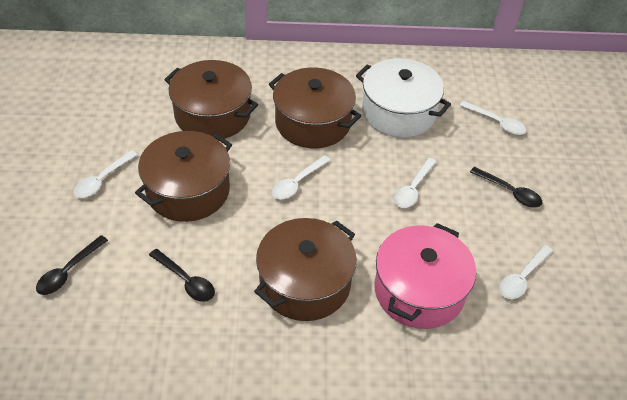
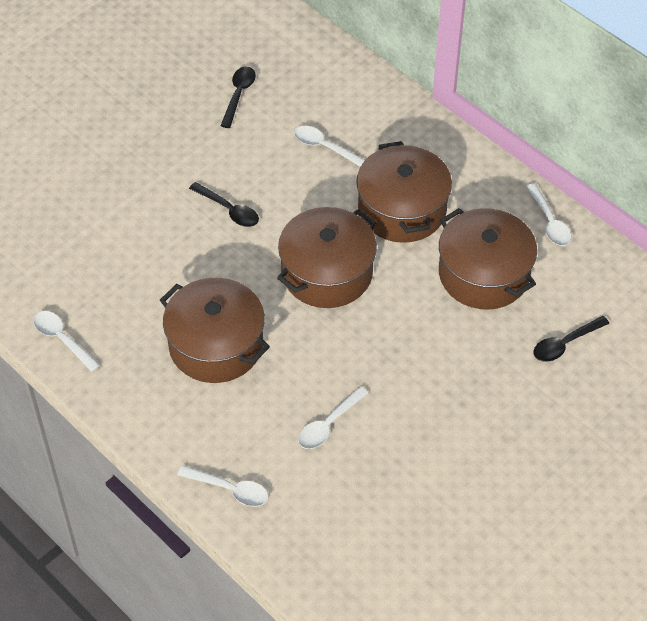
pink pot: 1 -> 0
white pot: 1 -> 0

